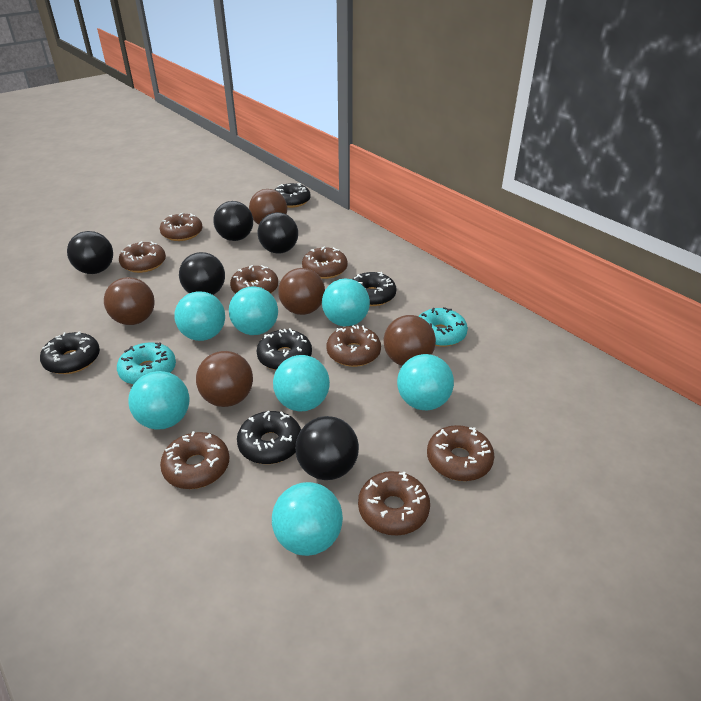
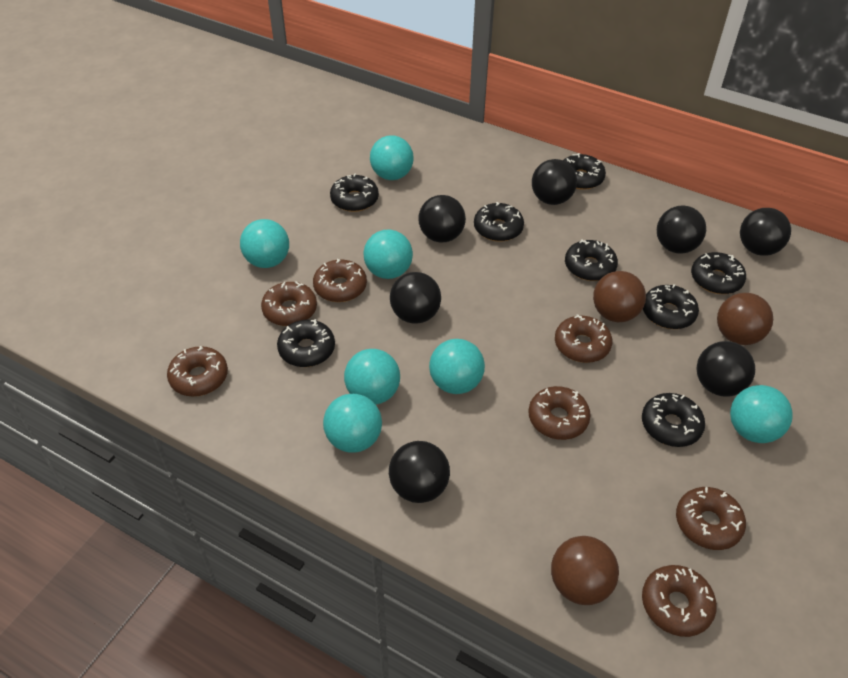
black ball: 5 -> 7
black donut: 5 -> 8
brown ball: 5 -> 3
brown donut: 8 -> 7
turquoise donut: 2 -> 0

